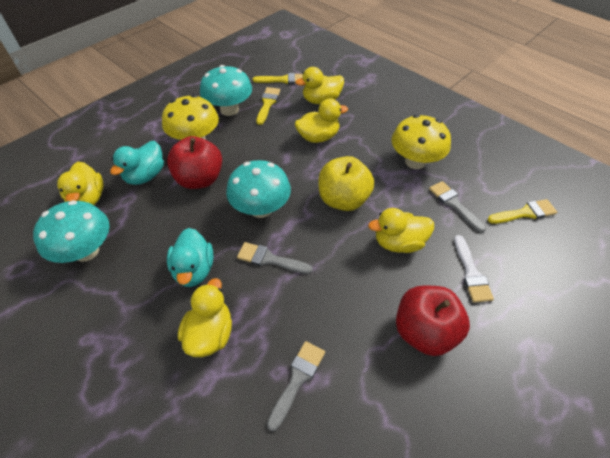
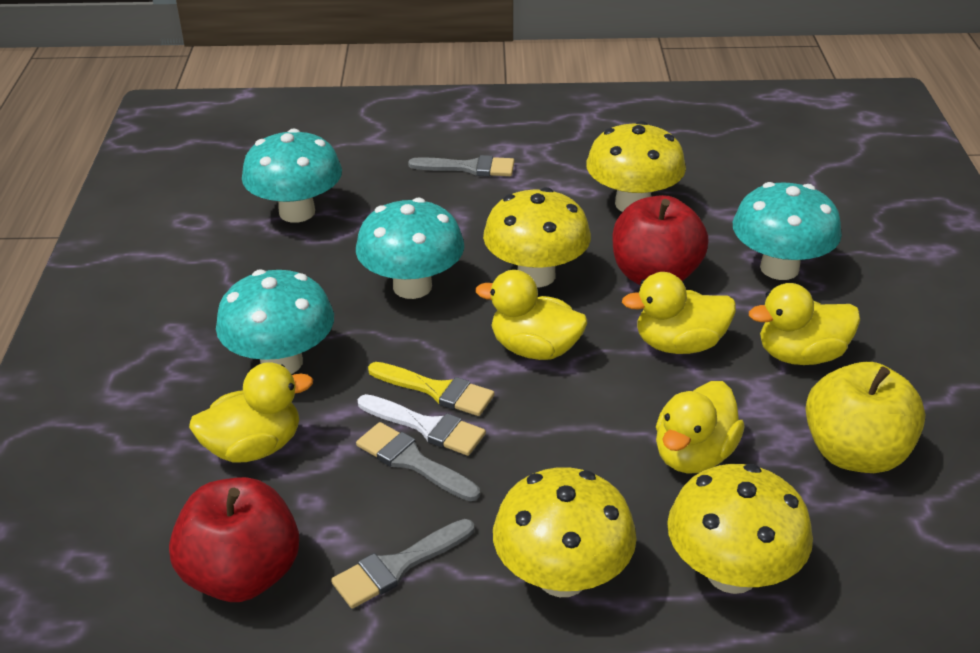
turquoise duck: 2 -> 0
turquoise mushroom: 3 -> 4
yellow brush: 3 -> 1
yellow mushroom: 2 -> 4

